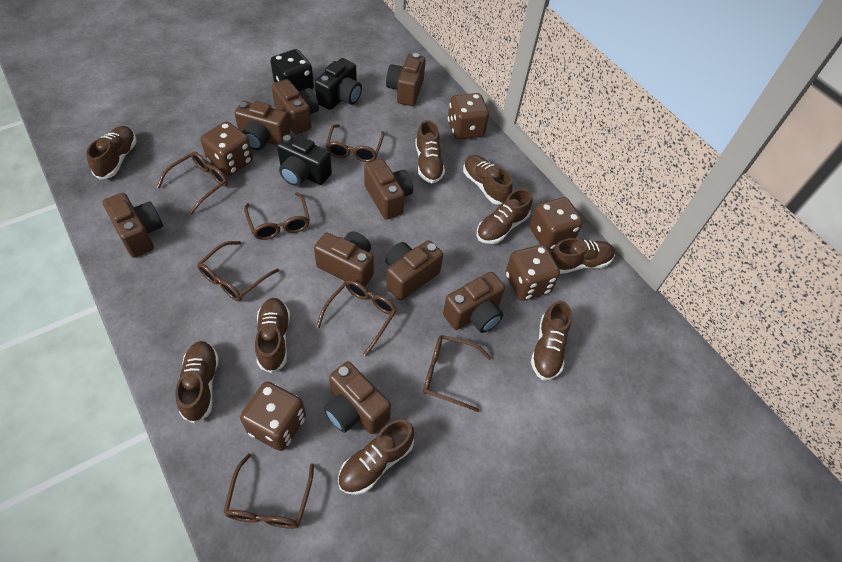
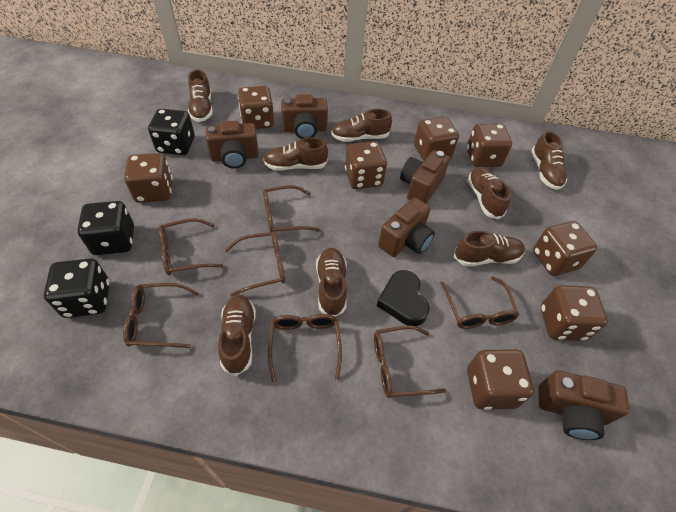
black camera: 2 -> 0
black dice: 1 -> 3
black heart: 0 -> 1
brown camera: 9 -> 5
brown dice: 5 -> 8
brown shoe: 9 -> 8

